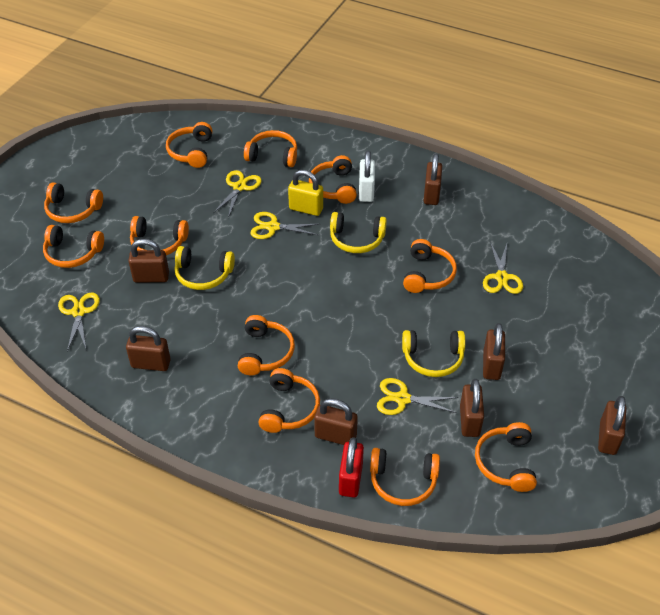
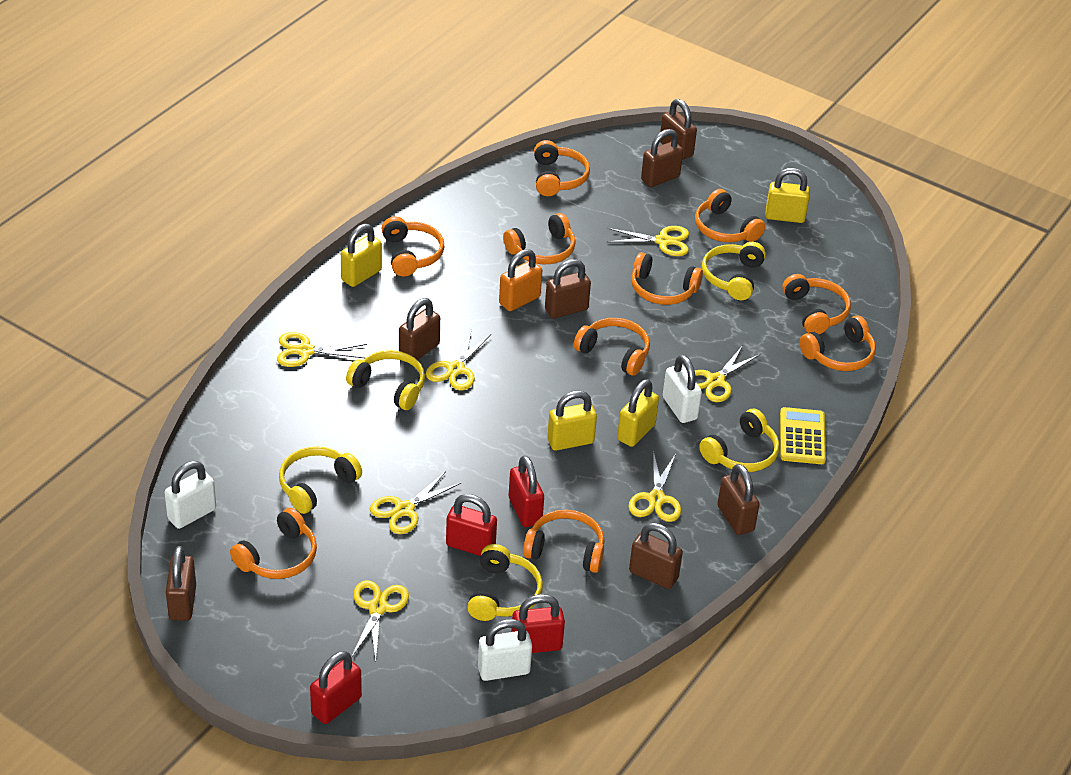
orange headphones: 11 -> 10
orange padlock: 0 -> 1
red padlock: 1 -> 4
white padlock: 1 -> 3
yellow calculator: 0 -> 1
yellow headphones: 3 -> 5
yellow padlock: 1 -> 4
yellow scissors: 5 -> 7

